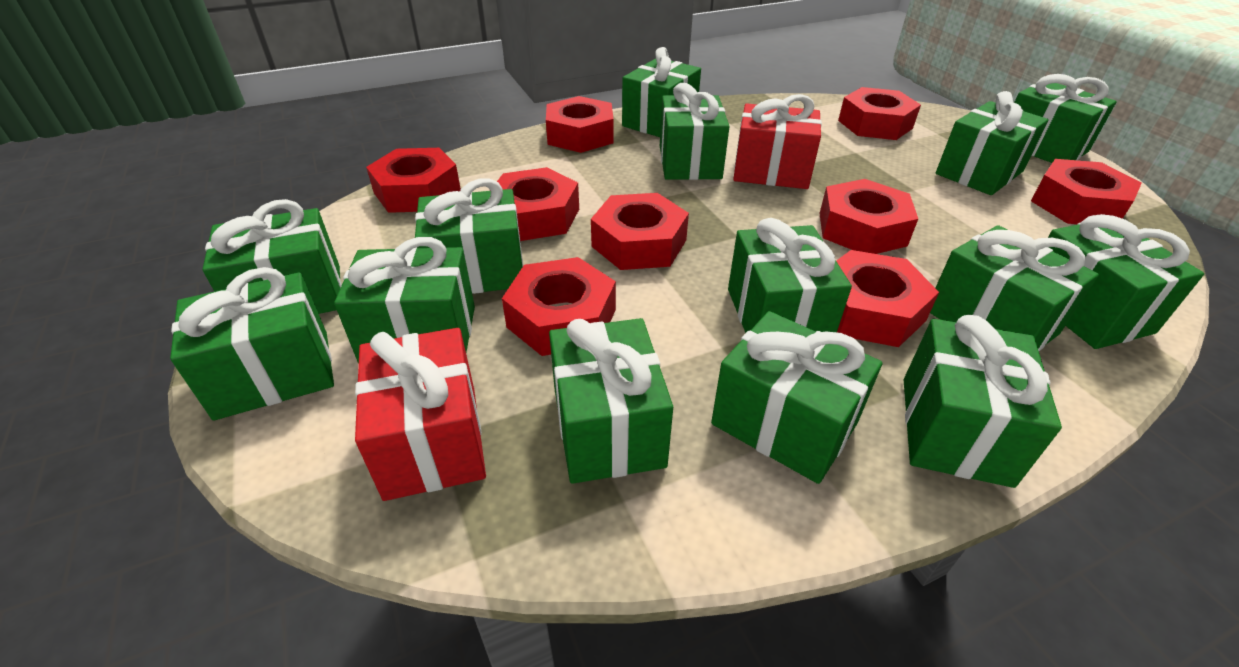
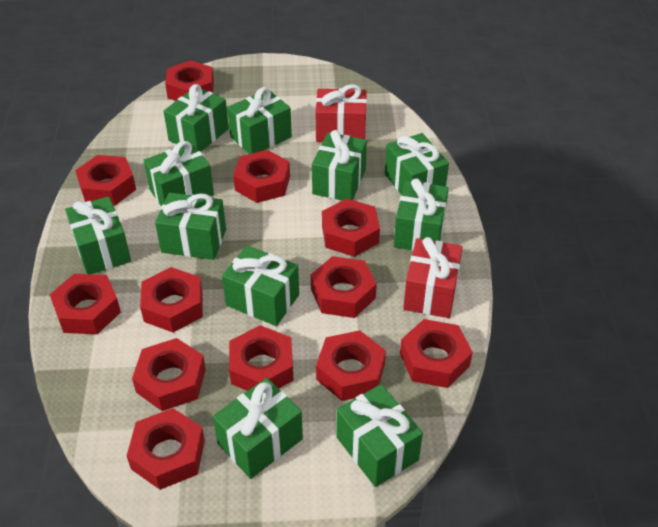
green gift: 14 -> 11
red nut: 9 -> 12

